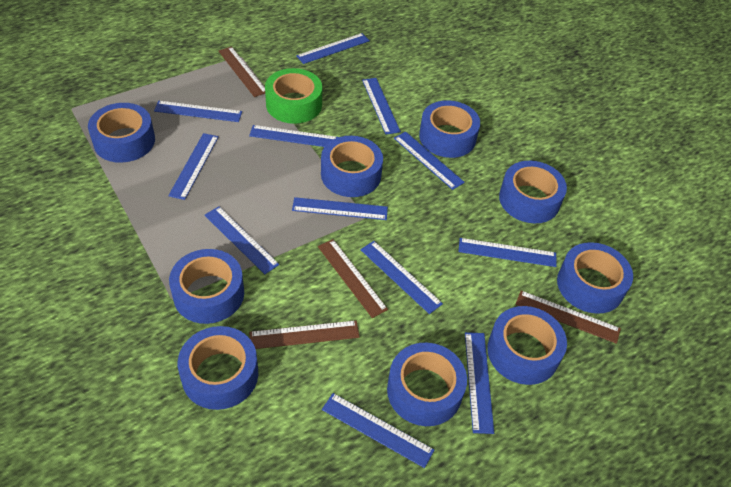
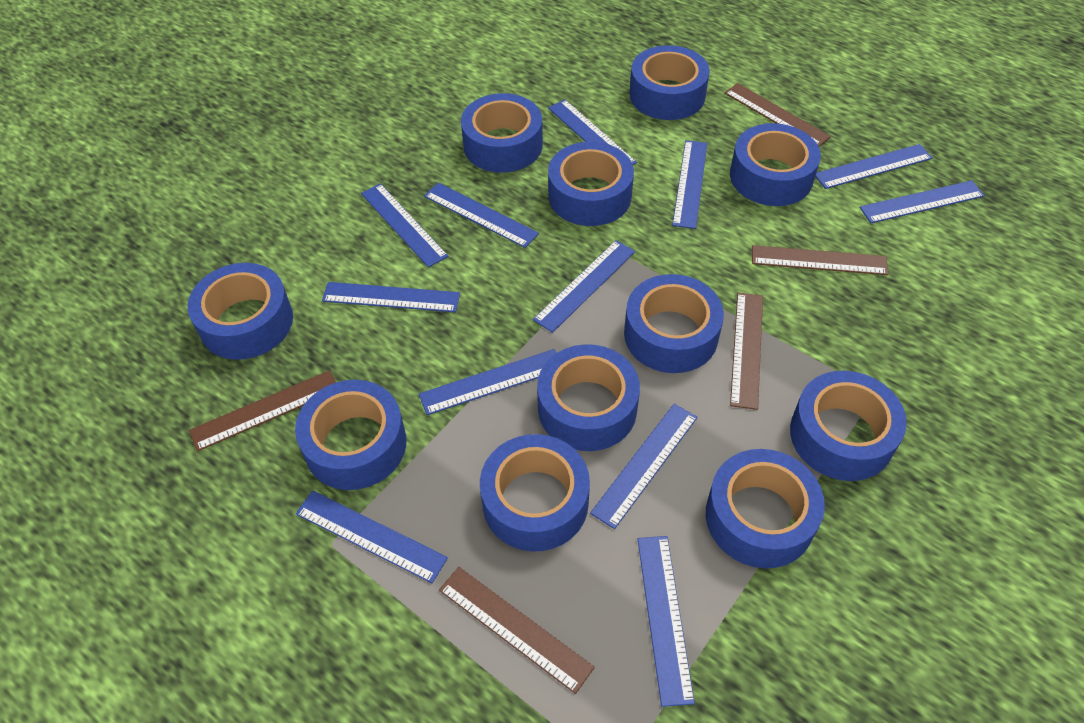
blue tape: 9 -> 11
brown ruler: 4 -> 5
green tape: 1 -> 0

